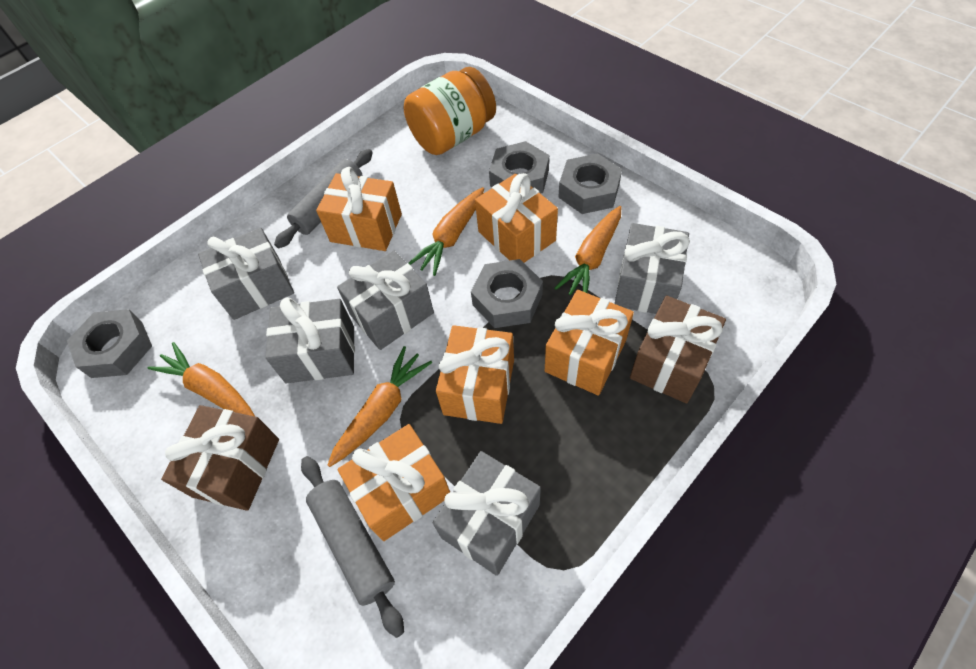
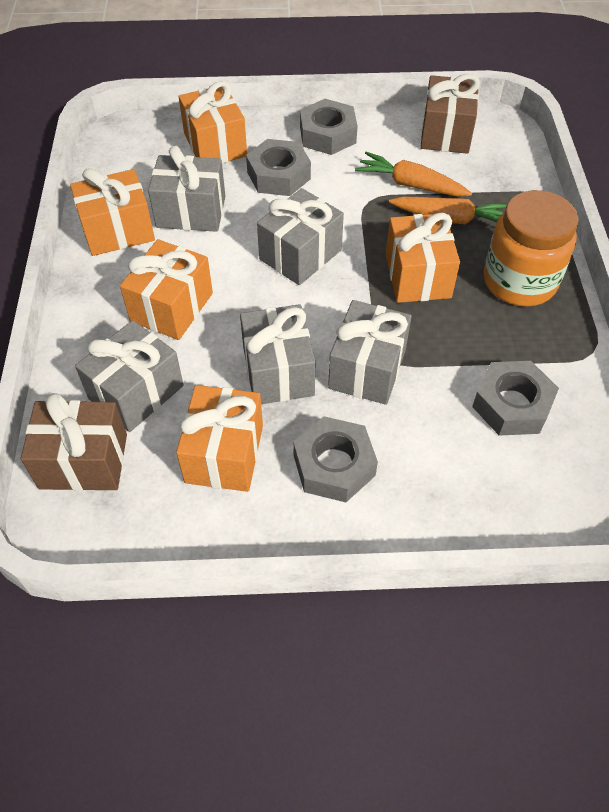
grey rolling pin: 2 -> 0
orange carrot: 4 -> 2

